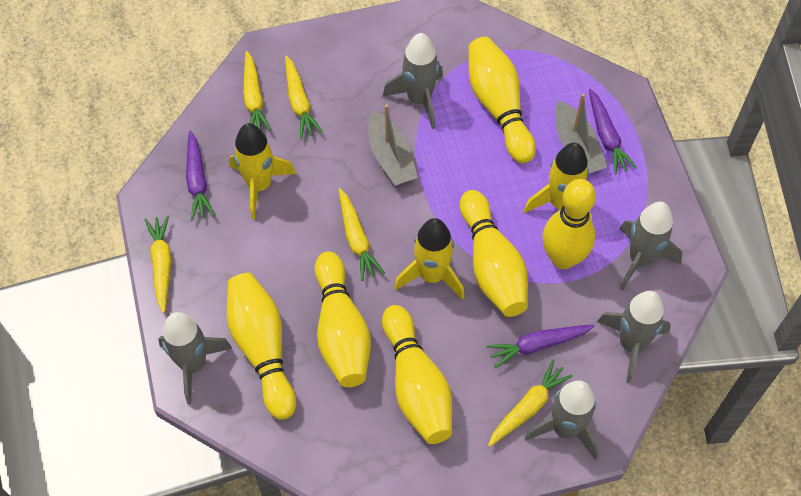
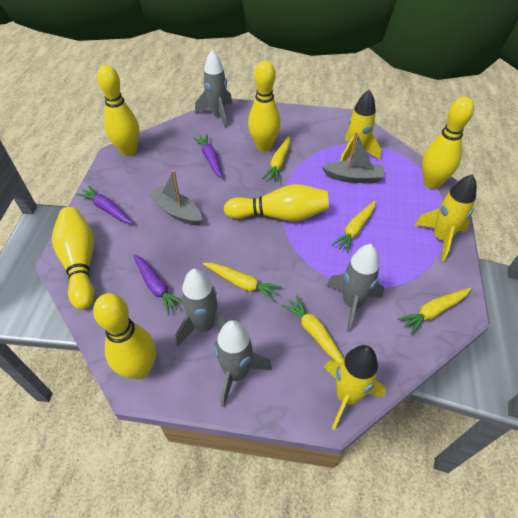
grey rocket: 5 -> 4

